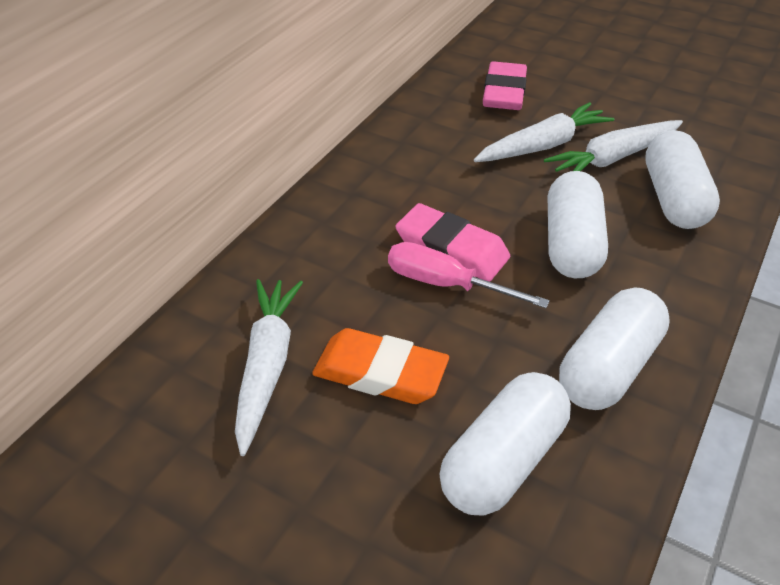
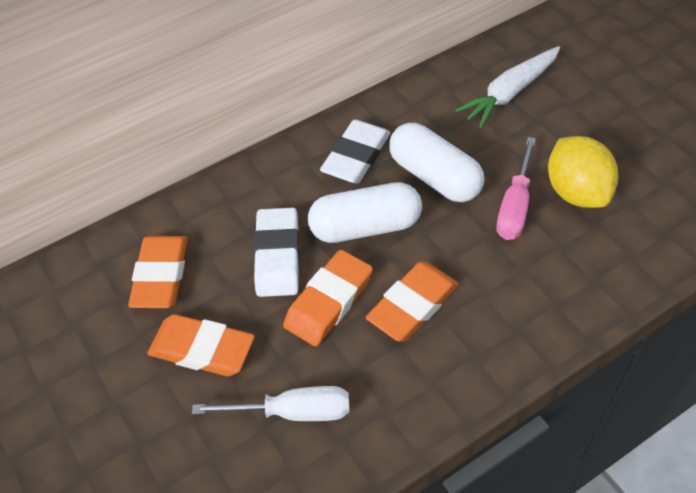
orange eraser: 1 -> 4
pink eraser: 2 -> 0
white capsule: 4 -> 2
white carrot: 3 -> 1
white eraser: 0 -> 2
white screwdriver: 0 -> 1
yellow lemon: 0 -> 1

